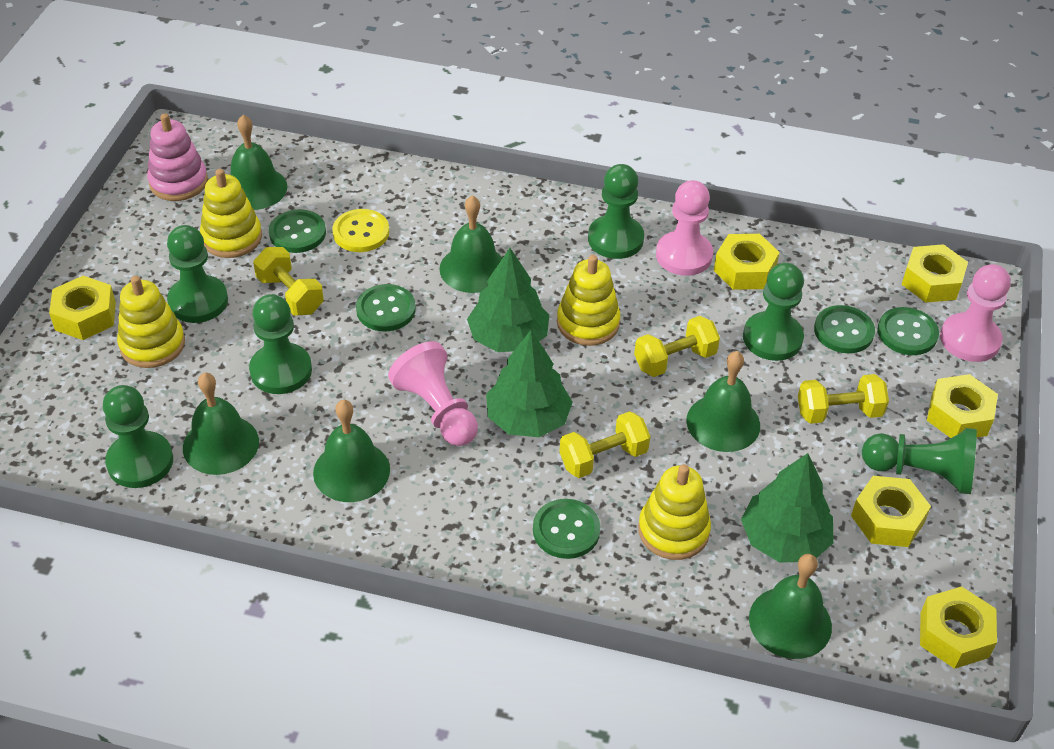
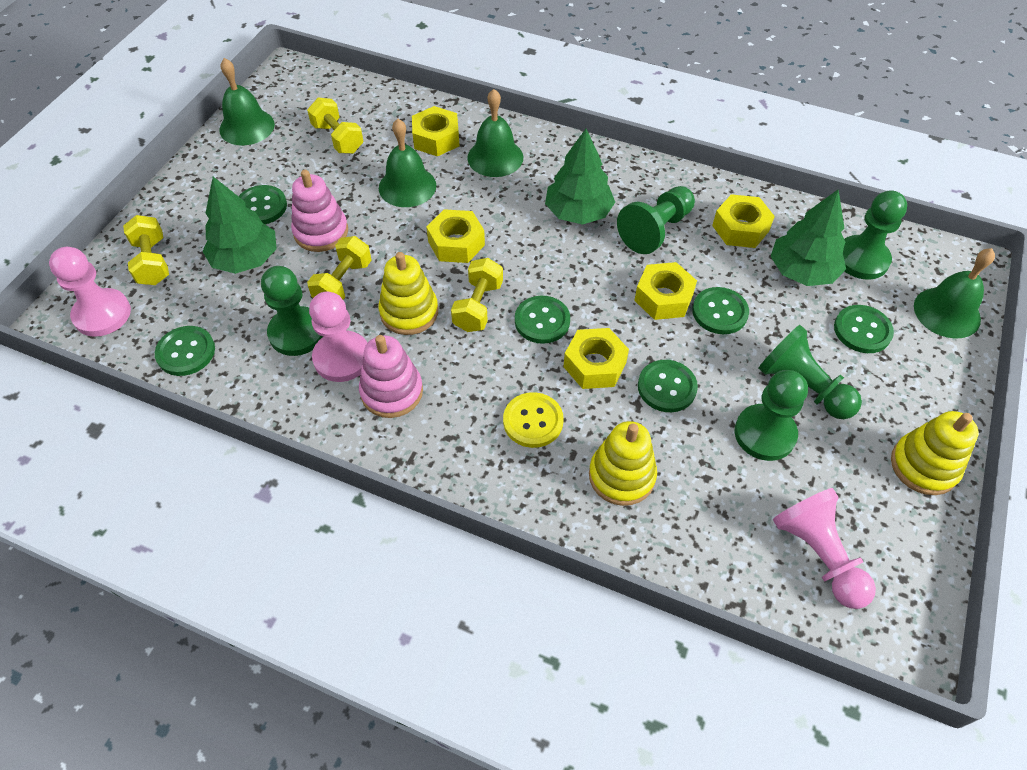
green bell: 6 -> 4
green button: 5 -> 6
green pawn: 6 -> 5
pink stacking toy: 1 -> 2
yellow nut: 6 -> 5
yellow stacking toy: 4 -> 3

